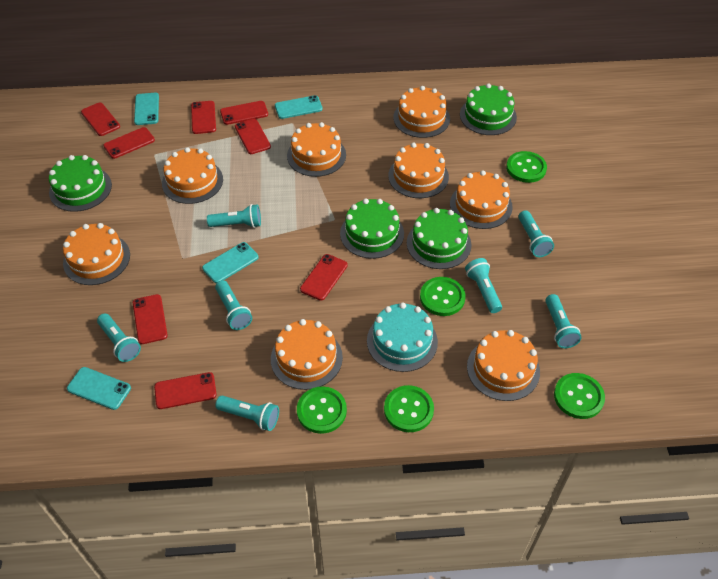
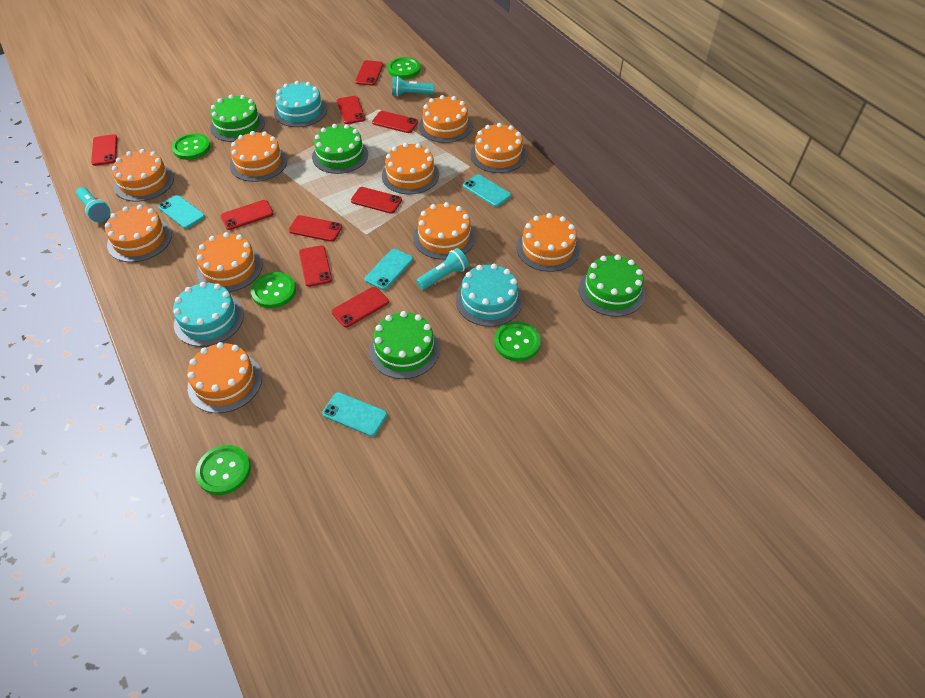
orange cake: 8 -> 10
red phone: 8 -> 9
turquoise cake: 1 -> 3
turquoise flashlight: 7 -> 3

